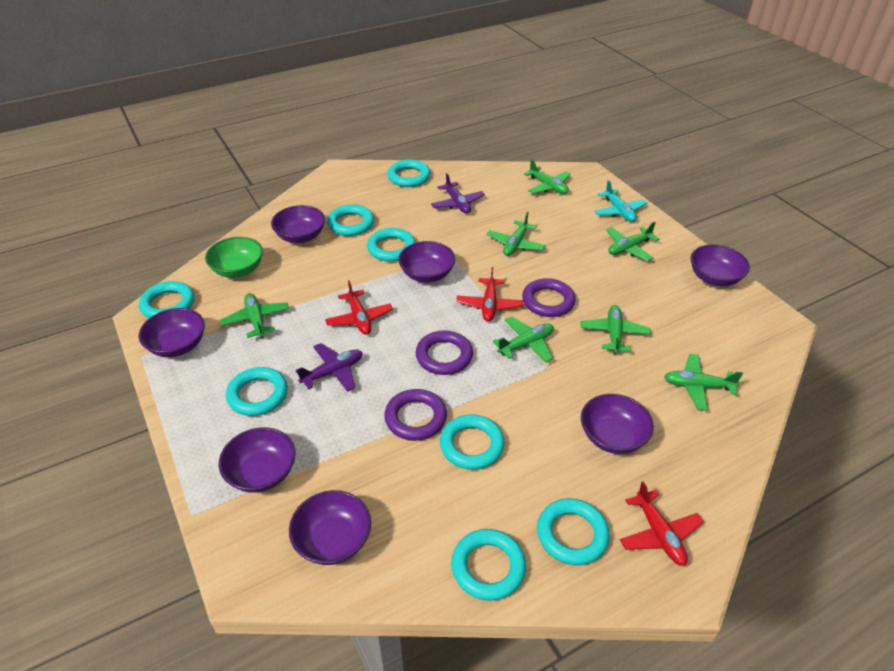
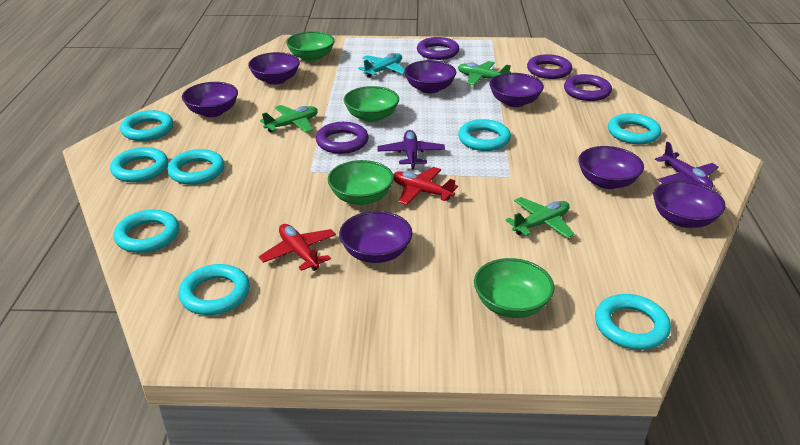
green bowl: 1 -> 4
green plane: 7 -> 3
purple ring: 3 -> 4
red plane: 3 -> 2

